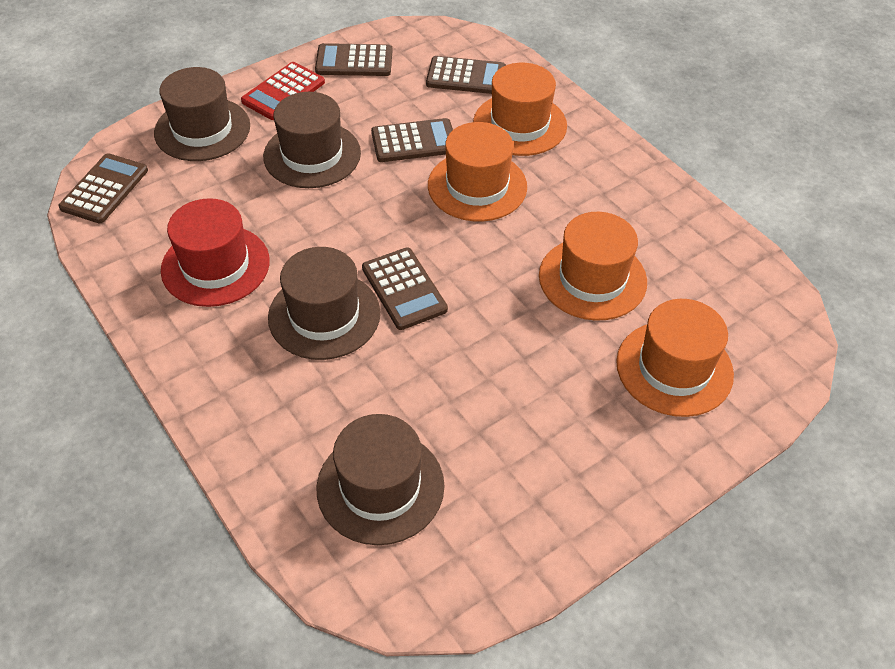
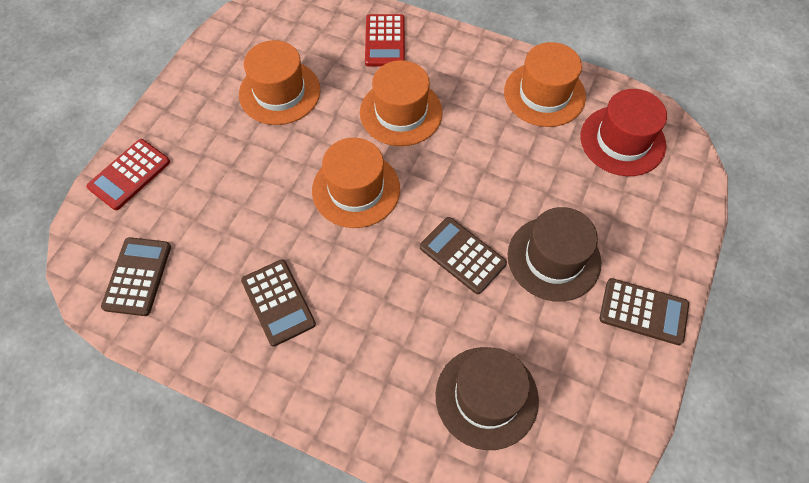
brown calculator: 5 -> 4
brown hat: 4 -> 2
red calculator: 1 -> 2

